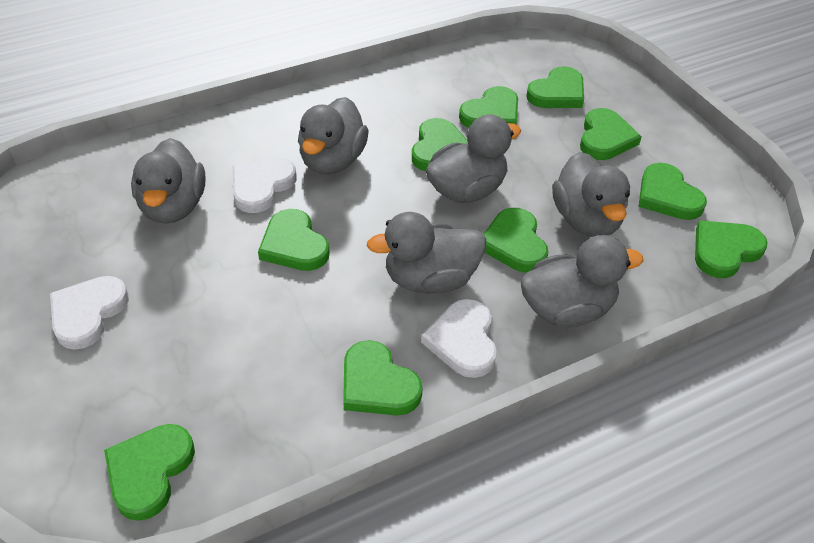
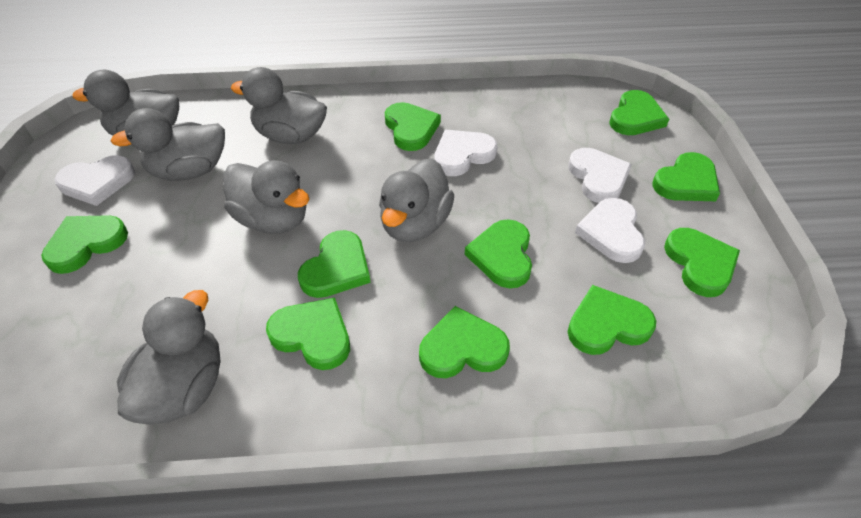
white heart: 3 -> 4

